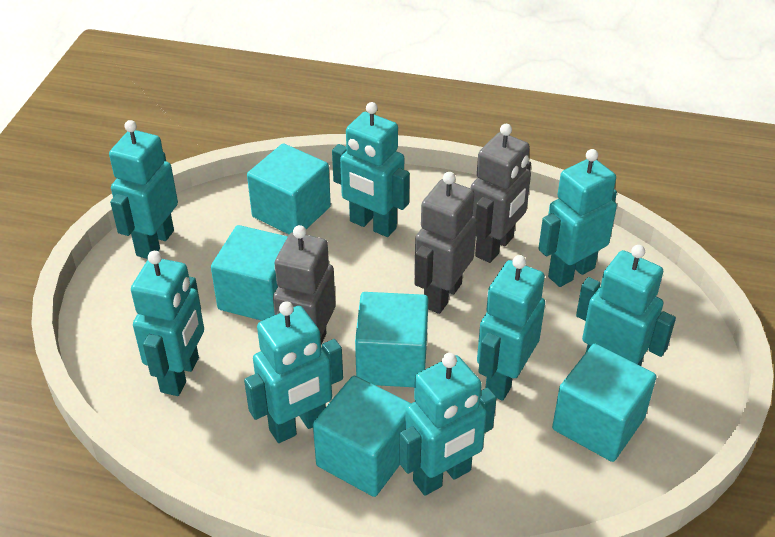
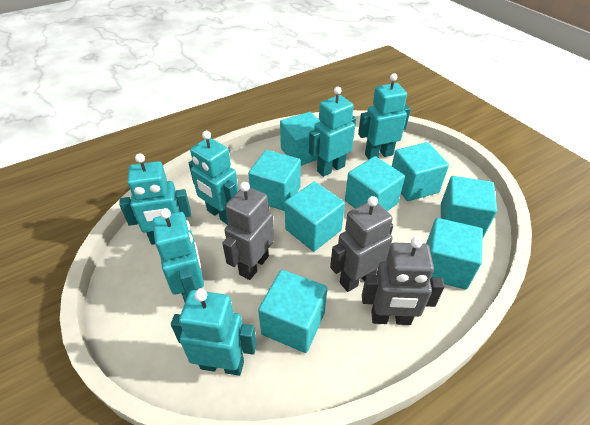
turquoise cube: 5 -> 8
turquoise robot: 8 -> 6

